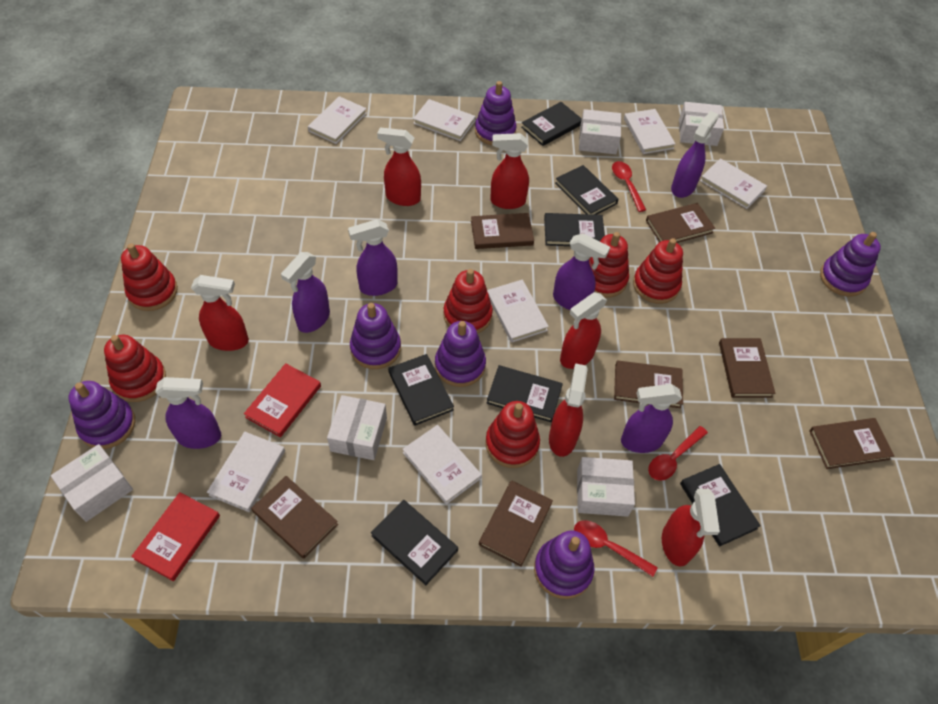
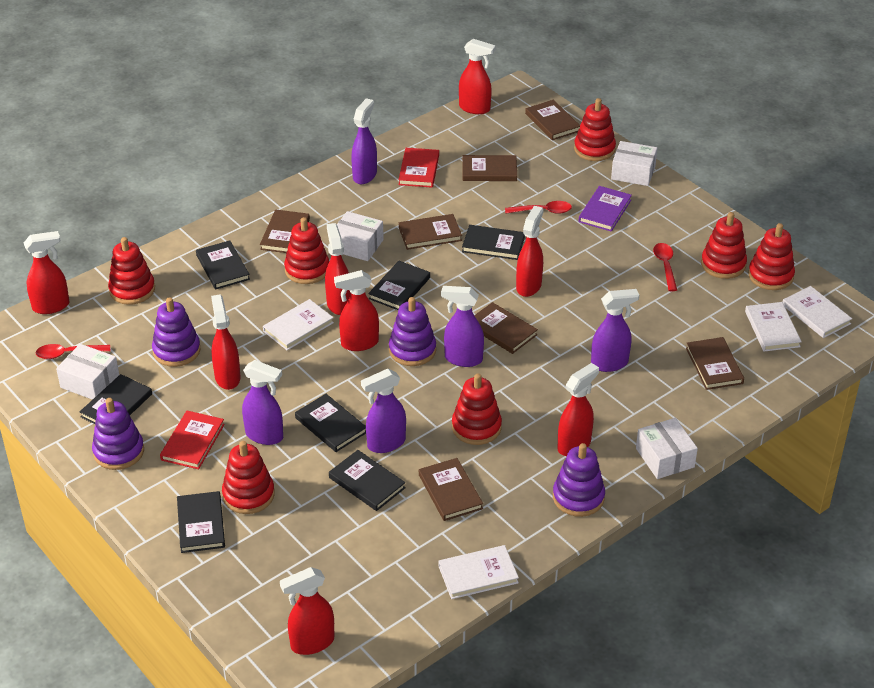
purple book: 0 -> 1
purple spray bottle: 6 -> 5
purple stacking toy: 6 -> 4
red spray bottle: 6 -> 8
red stacking toy: 6 -> 7
white book: 7 -> 4
white box: 5 -> 4

